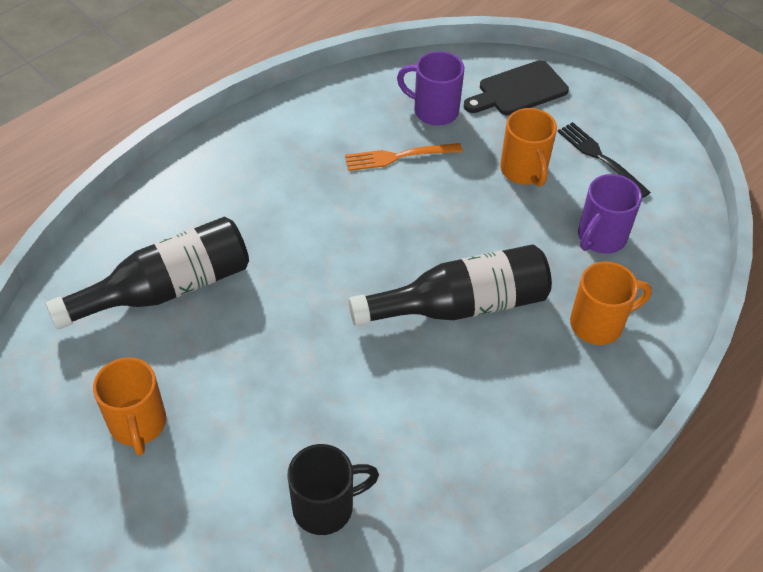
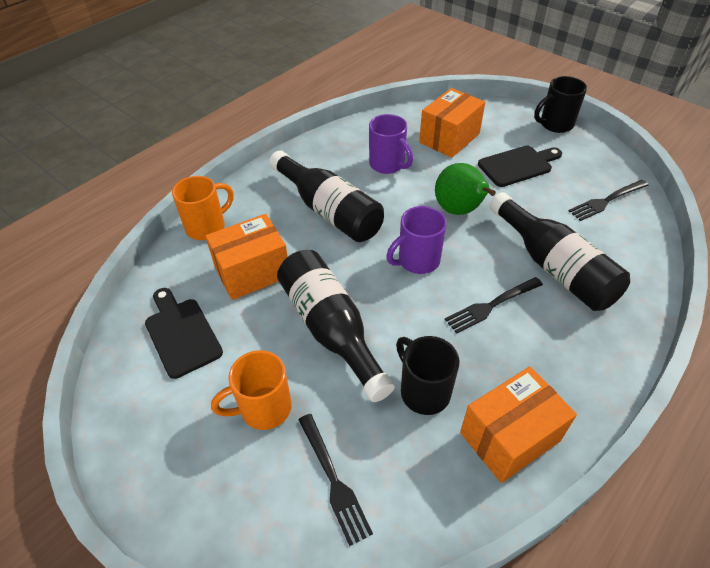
black bottle: 2 -> 3
black cutting board: 1 -> 2
black fork: 1 -> 3
black mug: 1 -> 2
green pear: 0 -> 1
orange box: 0 -> 3
orange fork: 1 -> 0
orange mug: 3 -> 2

